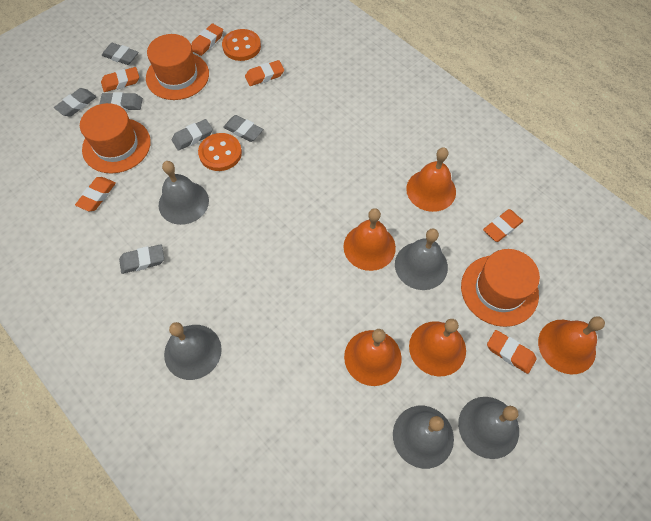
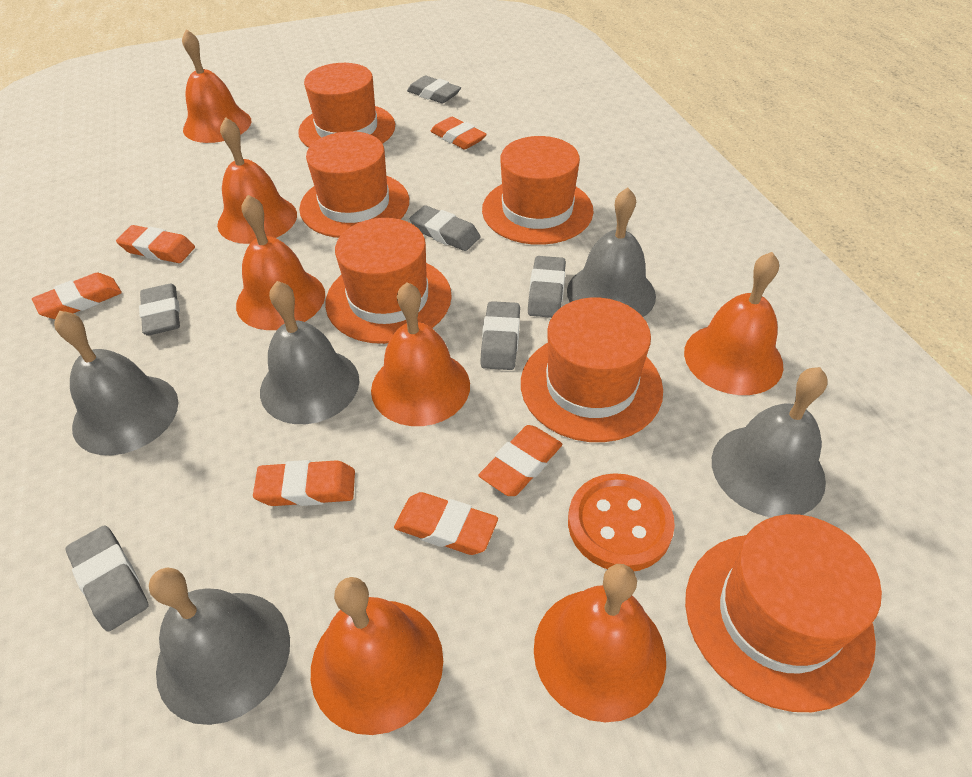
orange bell: 5 -> 7
orange button: 2 -> 1
orange hat: 3 -> 6

